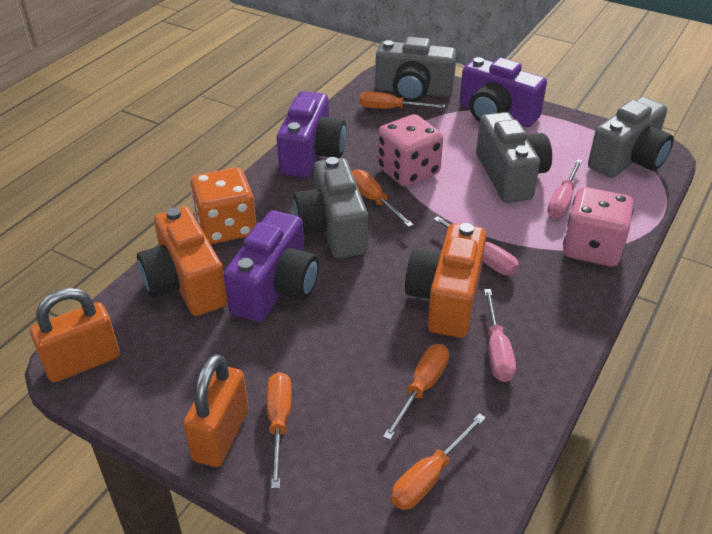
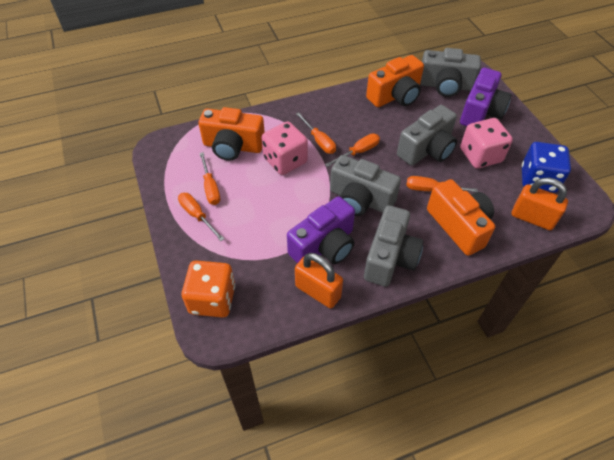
blue dice: 0 -> 1
orange camera: 2 -> 3
pink screwdriver: 3 -> 0
purple camera: 3 -> 2

